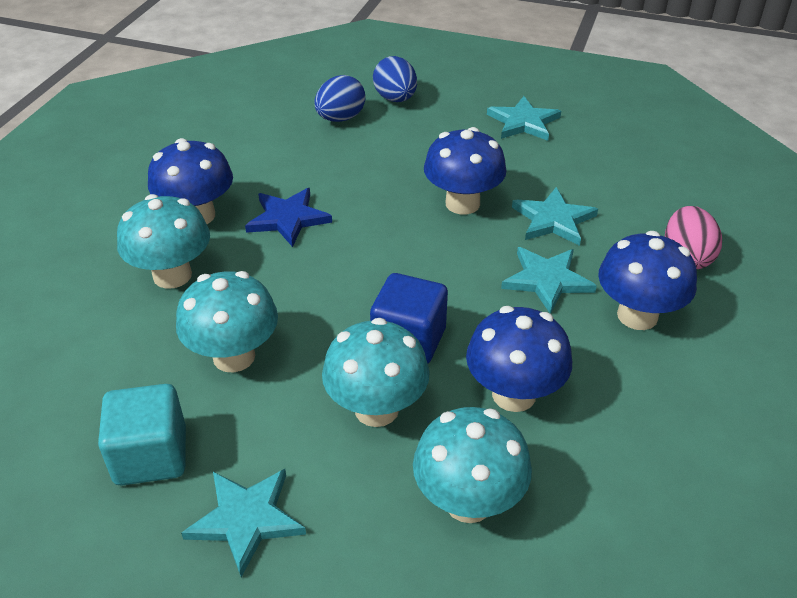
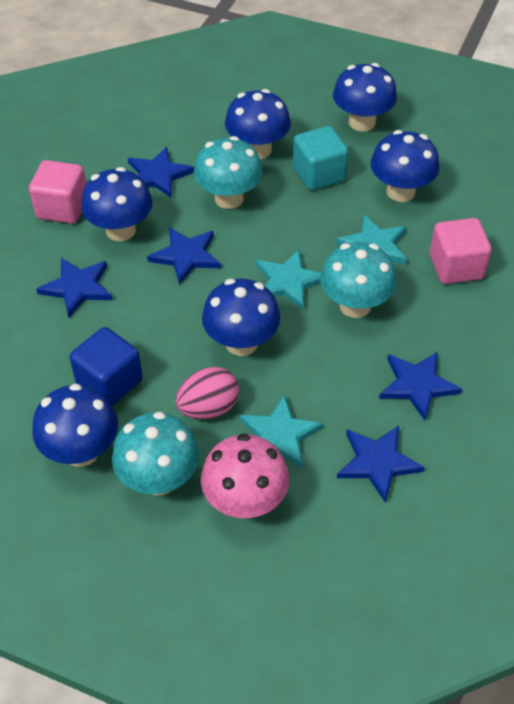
blue egg: 2 -> 0
blue mushroom: 4 -> 6
blue star: 1 -> 5
pink cube: 0 -> 2
pink mushroom: 0 -> 1
turquoise mushroom: 4 -> 3
turquoise star: 4 -> 3

